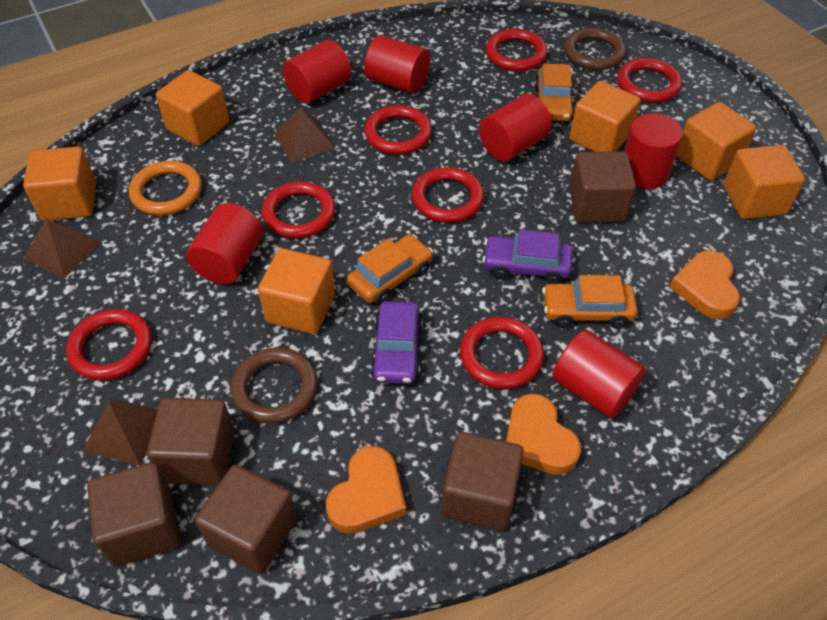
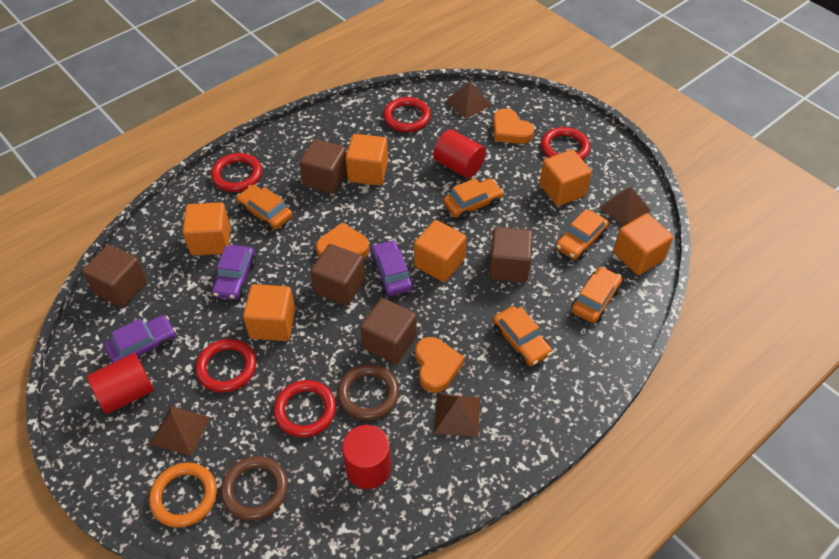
brown pyramid: 3 -> 4
orange car: 3 -> 5
purple car: 2 -> 3
red cylinder: 6 -> 3
red ring: 7 -> 5

